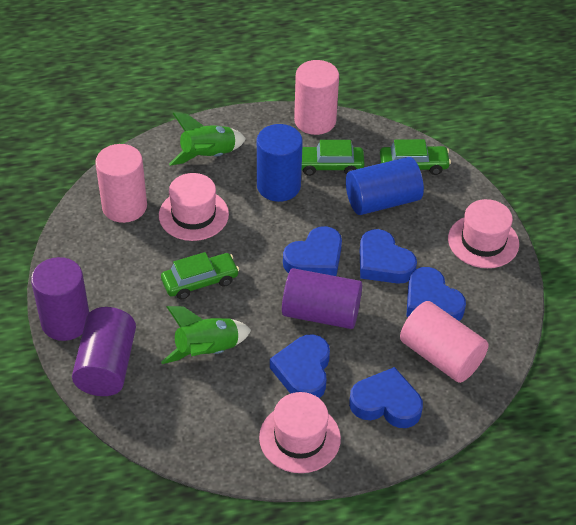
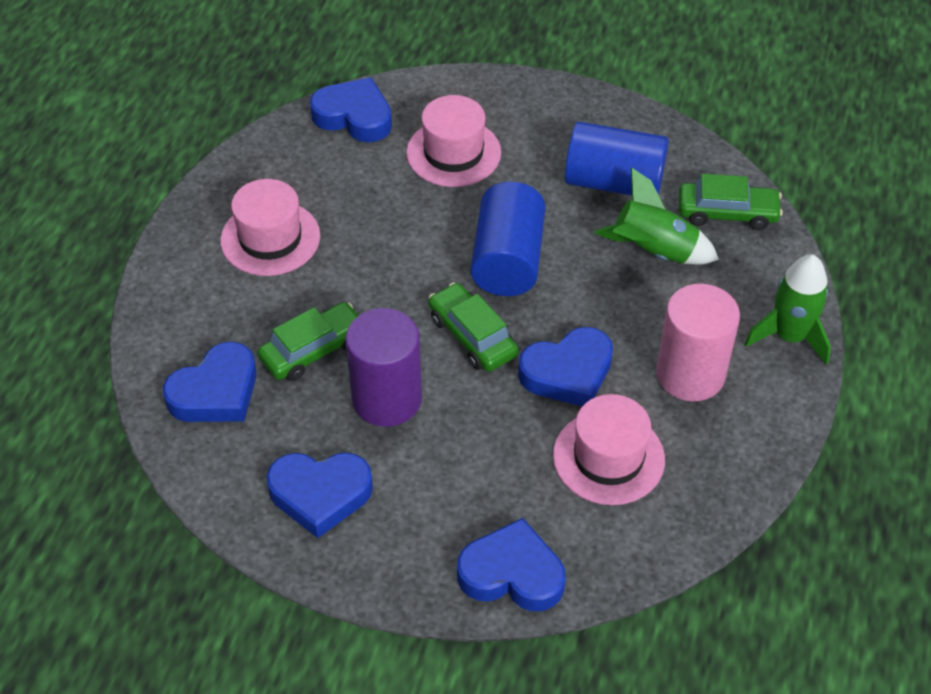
pink cylinder: 3 -> 1
purple cylinder: 3 -> 1

